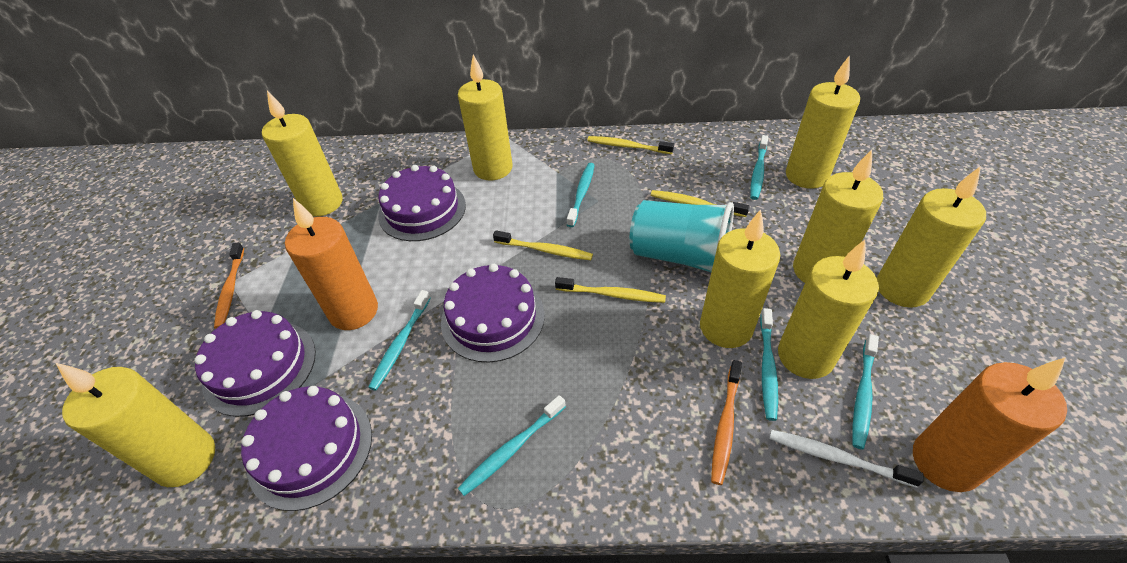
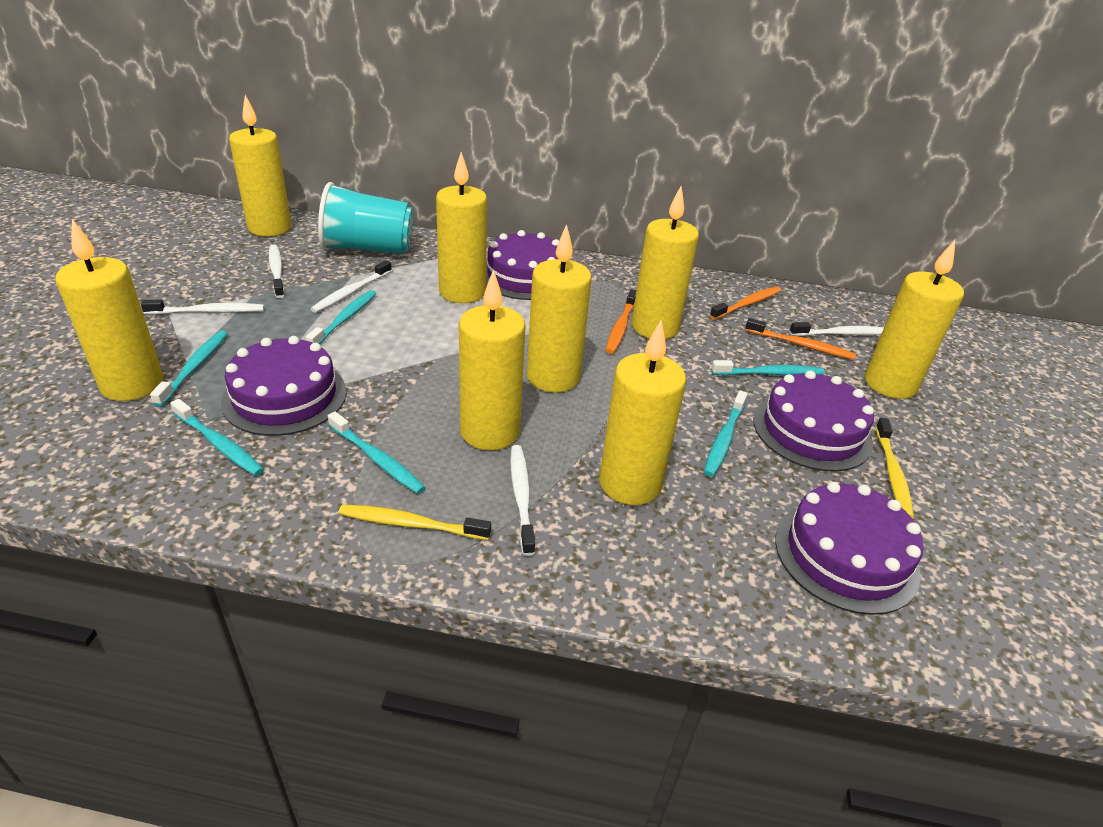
orange candle: 2 -> 0
orange toothbrush: 2 -> 3
white toothbrush: 1 -> 5
yellow toothbrush: 4 -> 2

